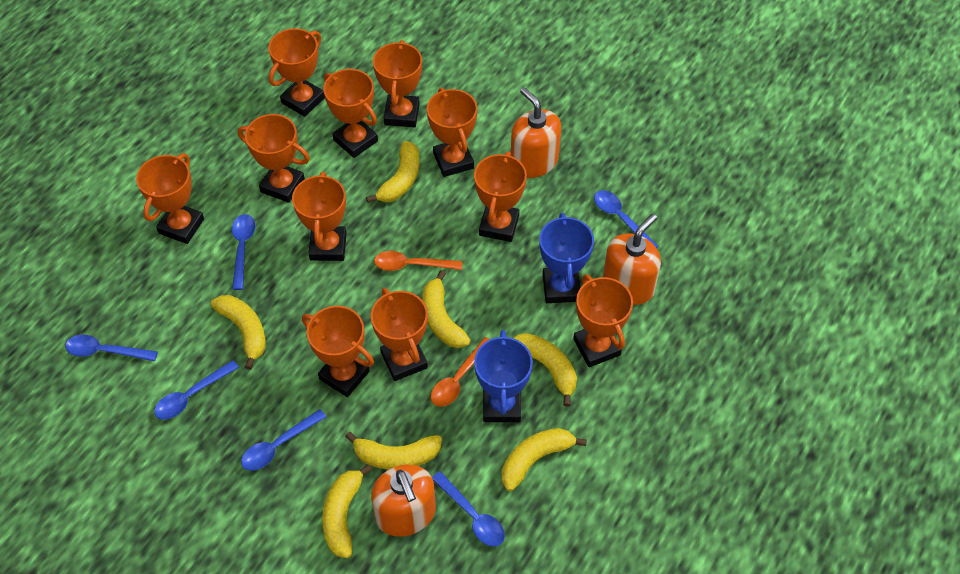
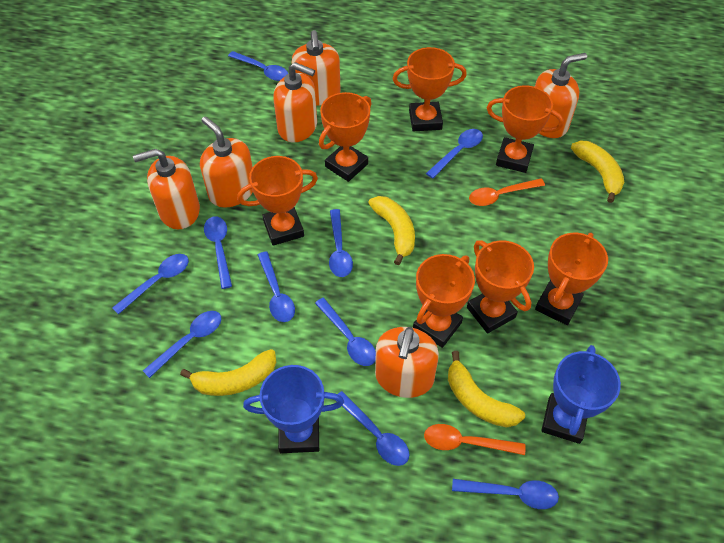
blue spoon: 6 -> 10
orange soap dispenser: 3 -> 6
orange trophy: 11 -> 7
yellow banana: 7 -> 4

